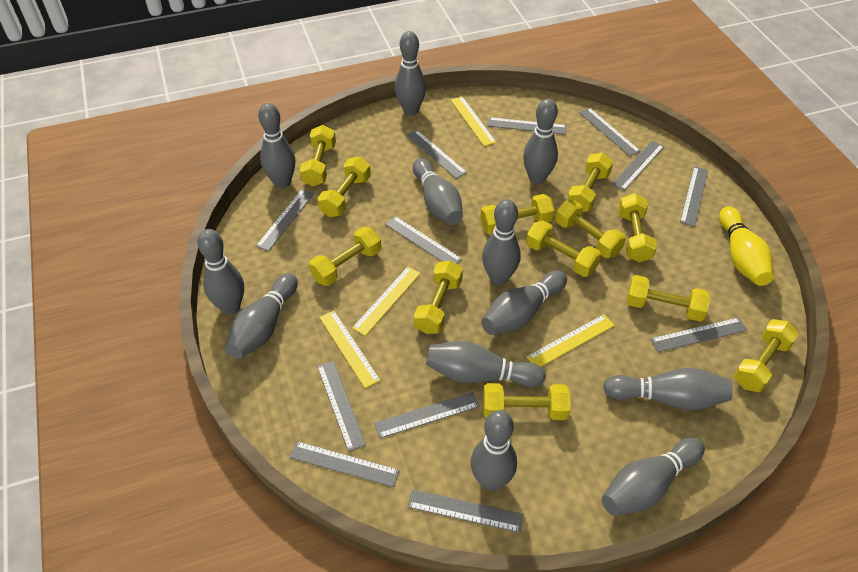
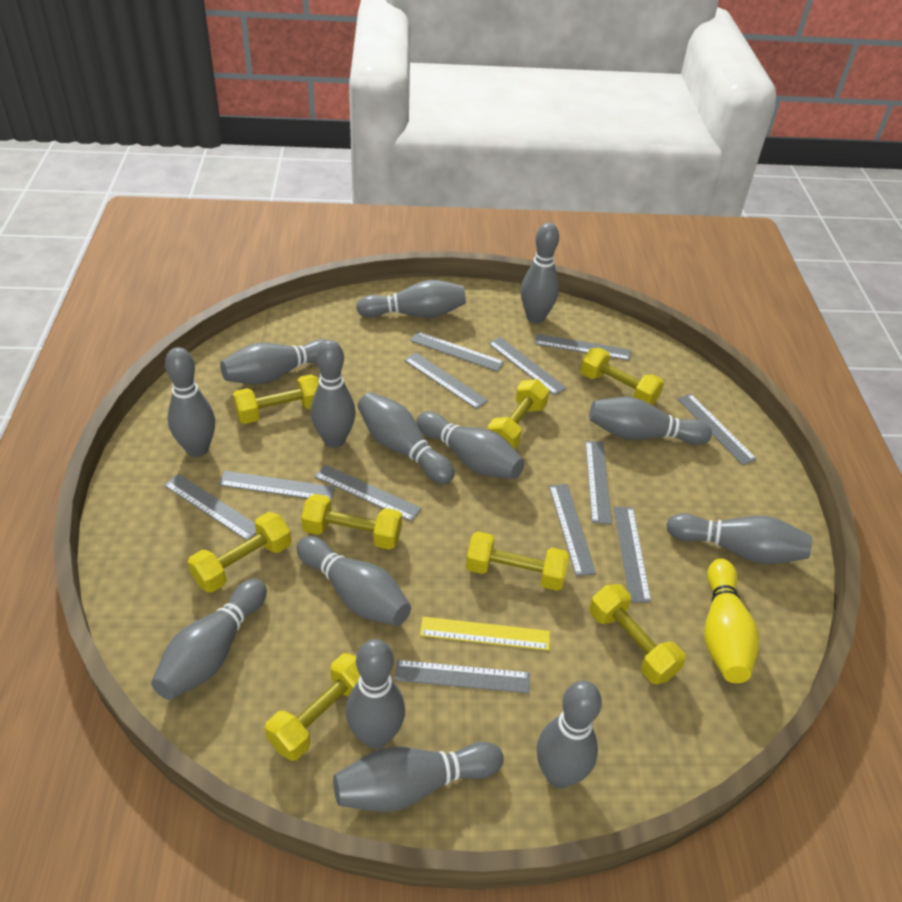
grey bowling pin: 12 -> 14
yellow dumbbell: 12 -> 8
yellow ruler: 4 -> 1

